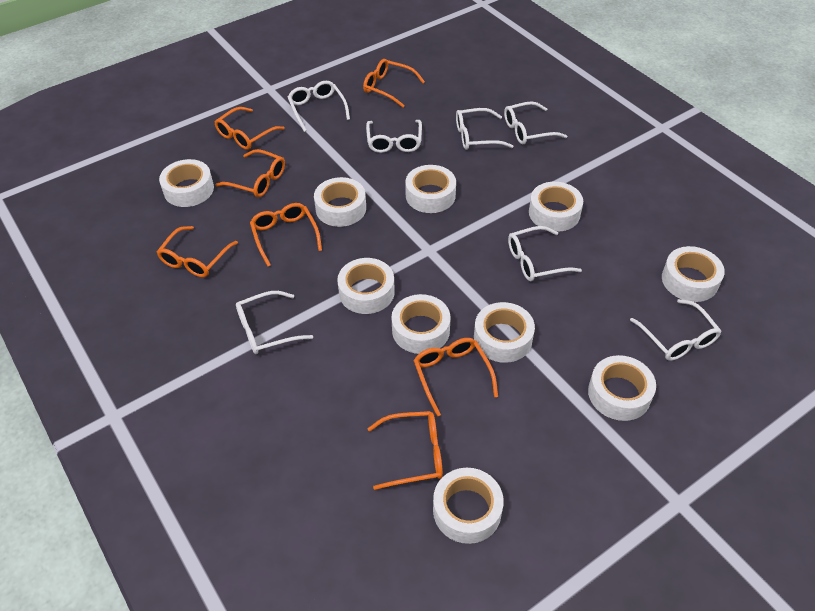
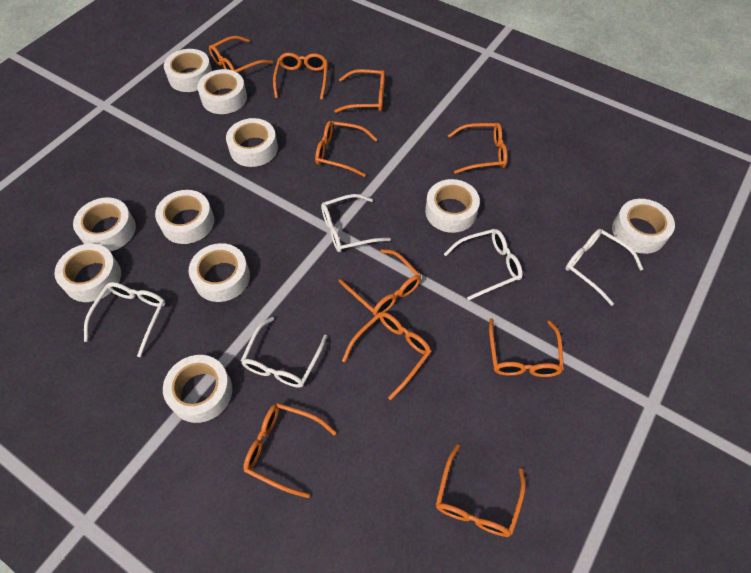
orange glasses: 7 -> 10
white glasses: 7 -> 5

